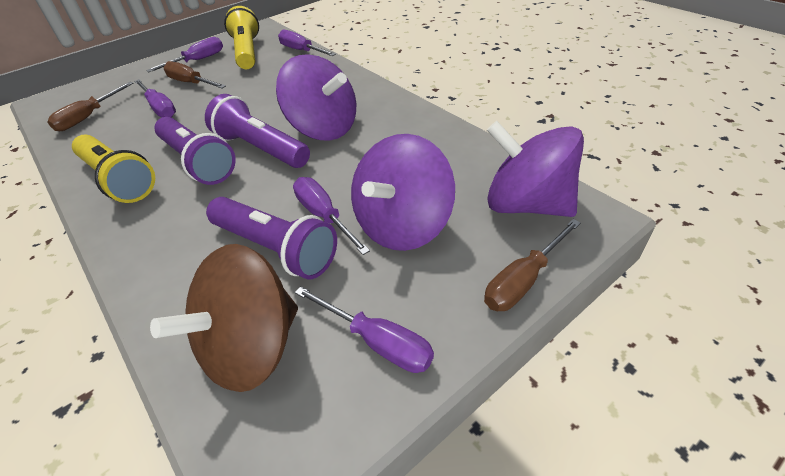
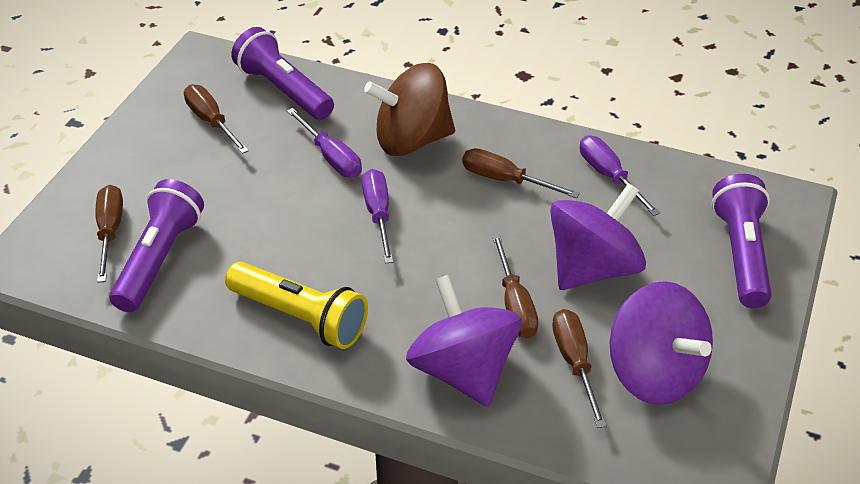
brown screwdriver: 3 -> 5
purple screwdriver: 5 -> 3
yellow flashlight: 2 -> 1

